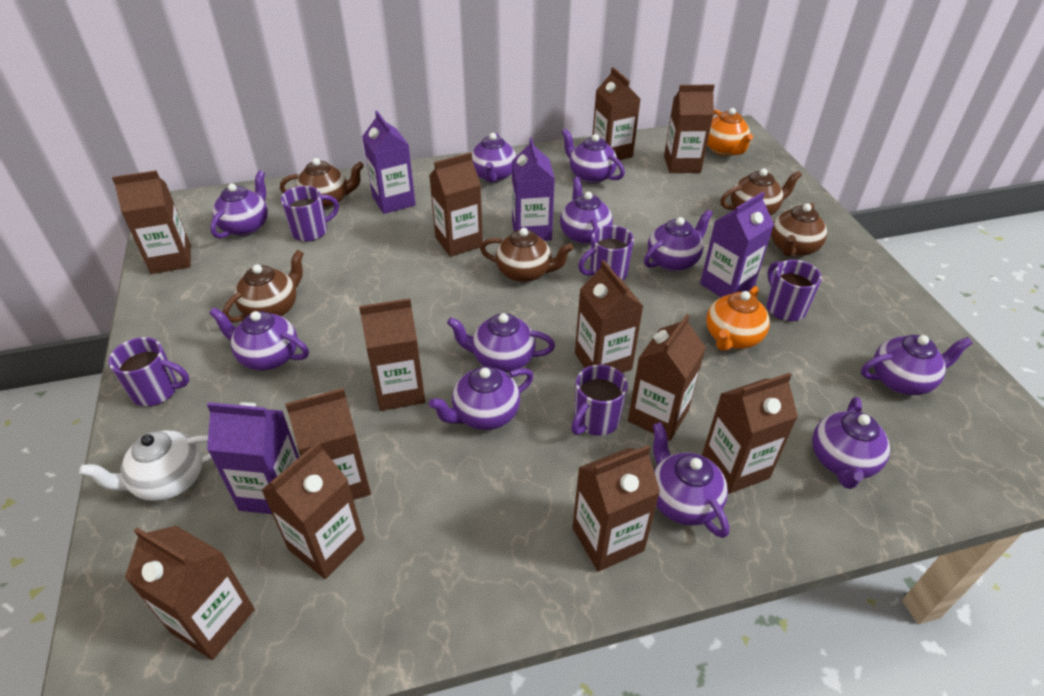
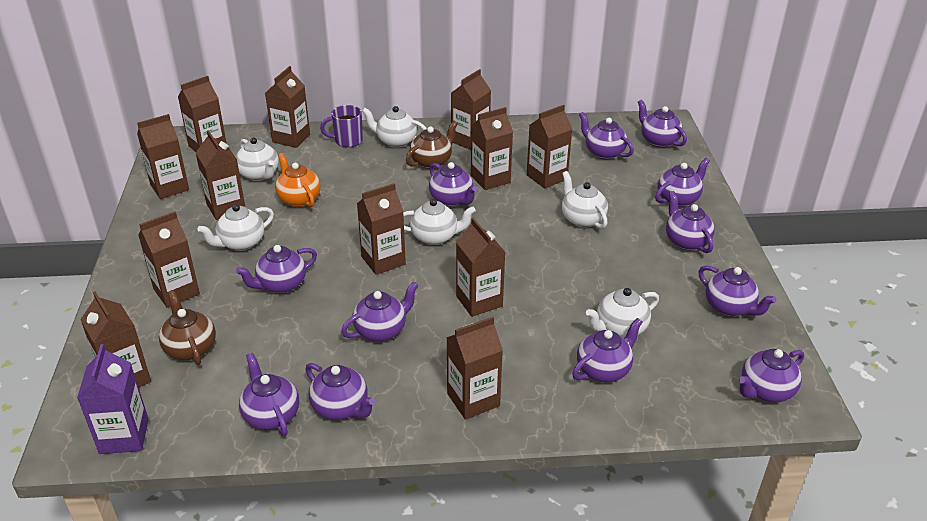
brown teapot: 5 -> 2
orange teapot: 2 -> 1
purple carton: 4 -> 1
purple mug: 5 -> 1
purple teapot: 11 -> 12
white teapot: 1 -> 6

